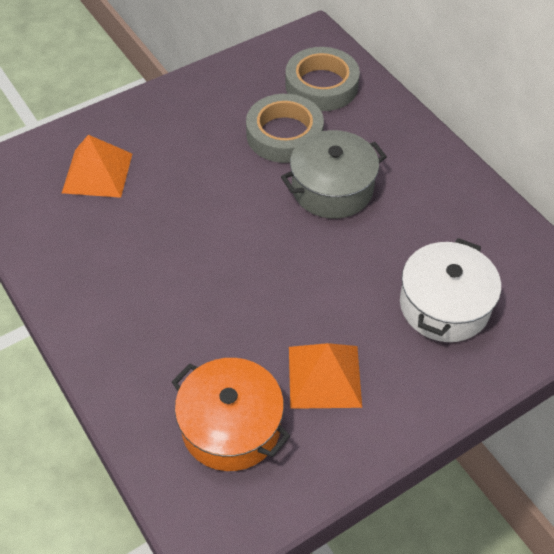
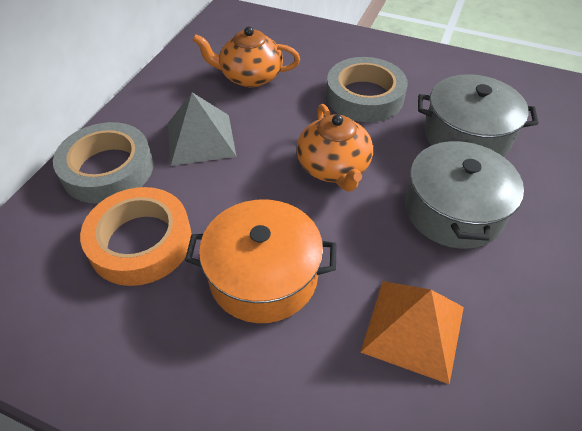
grey pot: 1 -> 2
grey pyramid: 0 -> 1
orange pyramid: 2 -> 1
orange tape: 0 -> 1
orange teapot: 0 -> 2
white pot: 1 -> 0

